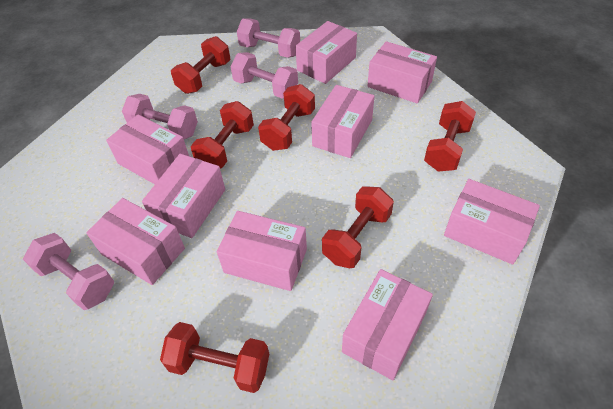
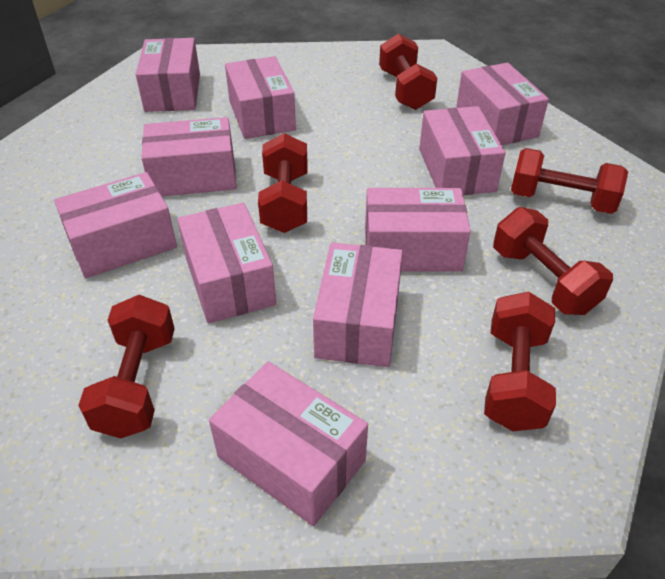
pink box: 9 -> 10
pink dumbbell: 4 -> 0

